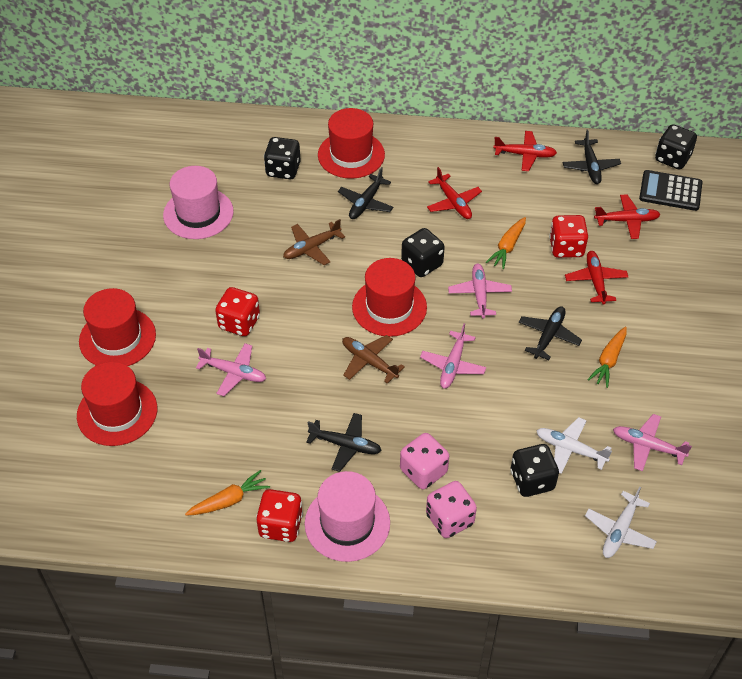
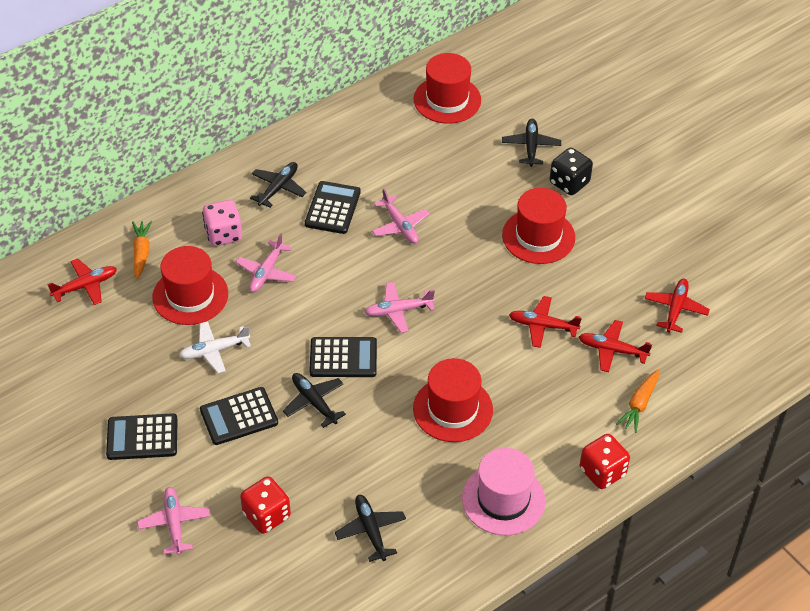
black calculator: 1 -> 4
black dice: 4 -> 1
brown plane: 2 -> 0
orange carrot: 3 -> 2
pink dice: 2 -> 1
pink hat: 2 -> 1
red dice: 3 -> 2
white plane: 2 -> 1

